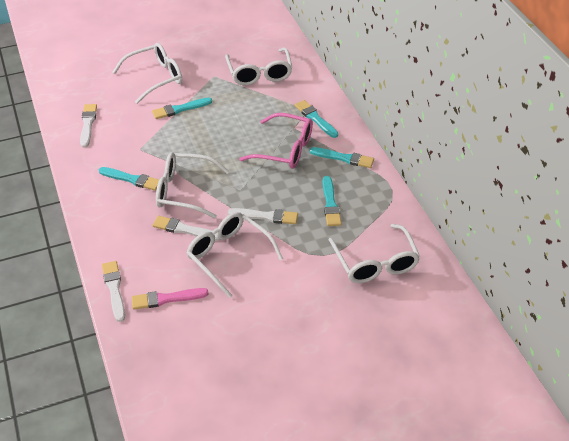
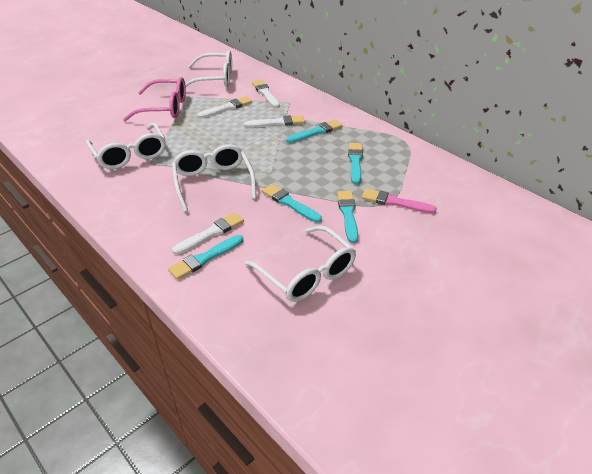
white glasses: 5 -> 4

